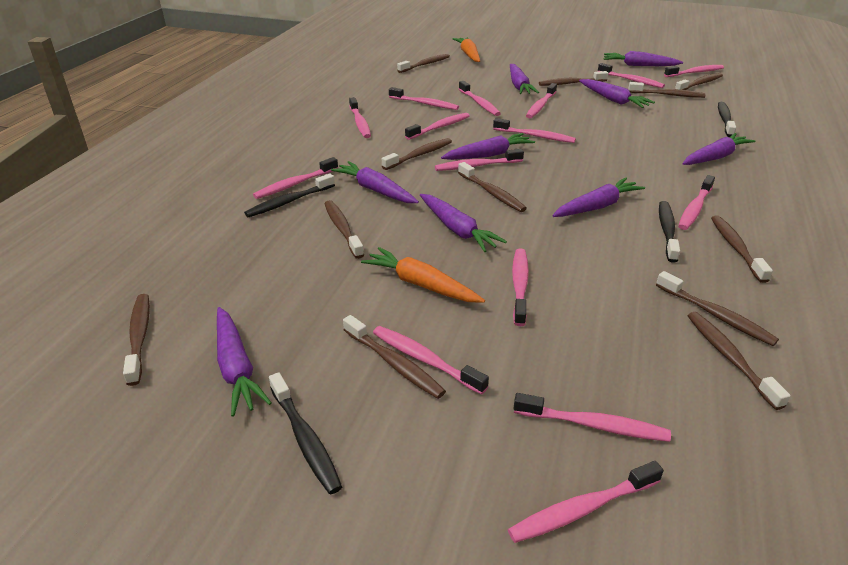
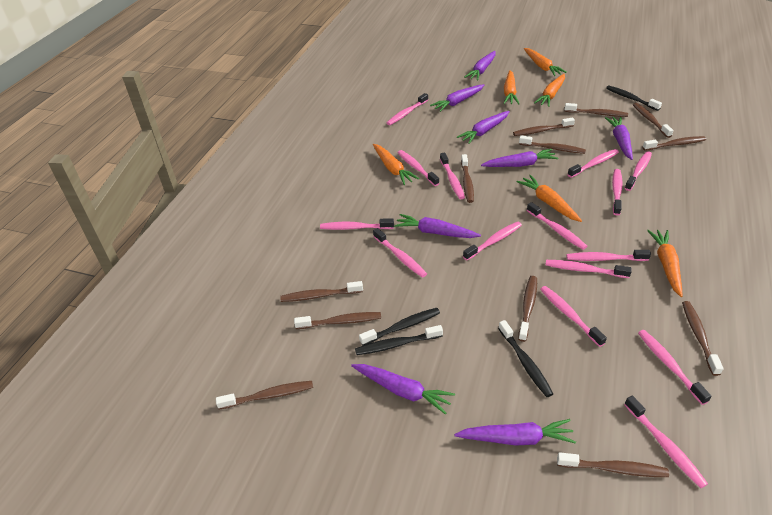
orange carrot: 2 -> 6
purple carrot: 9 -> 8

